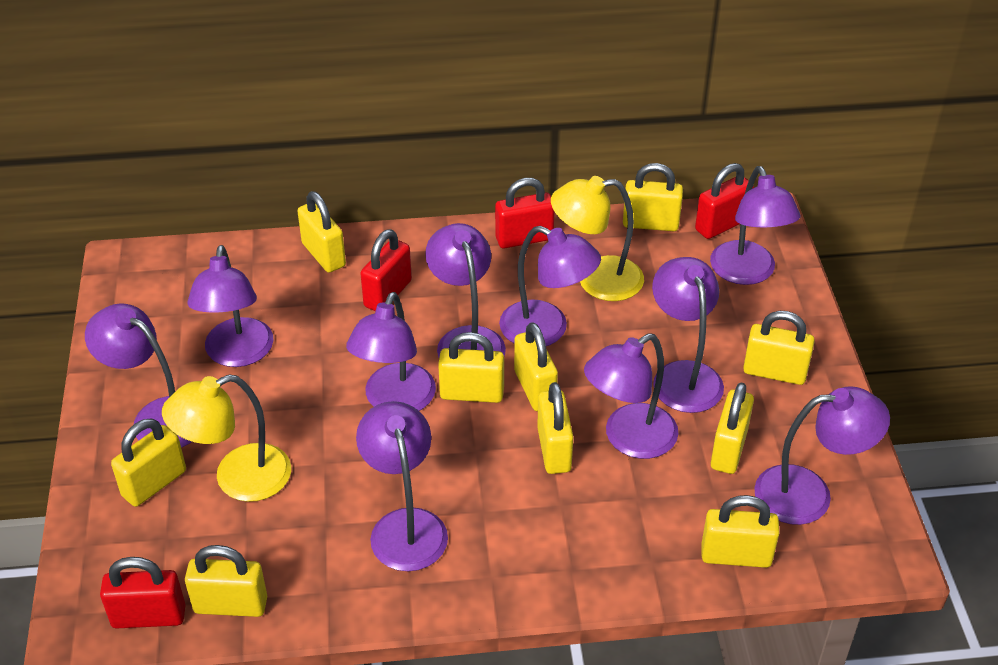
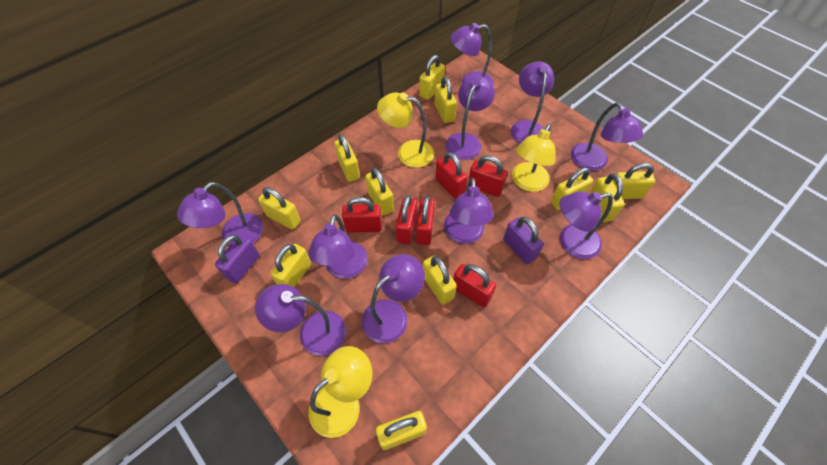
purple padlock: 0 -> 2
red padlock: 4 -> 6
yellow lamp: 2 -> 3
yellow padlock: 10 -> 11

